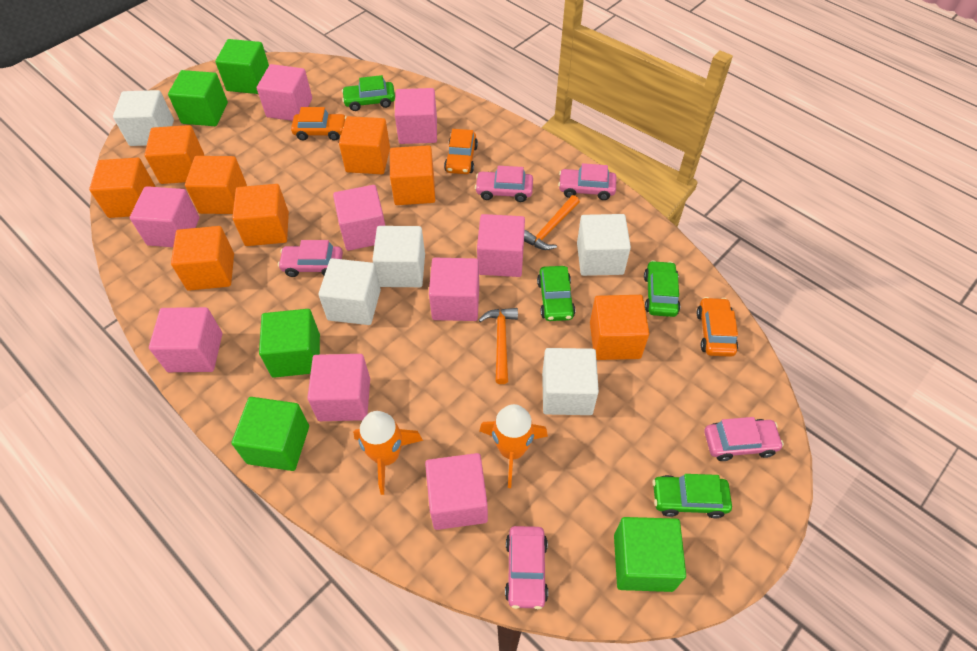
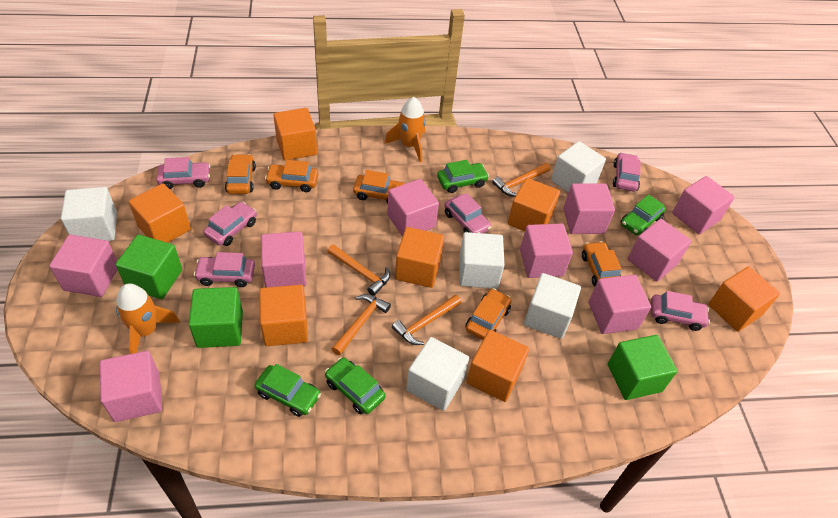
green cube: 5 -> 3
orange car: 3 -> 5
orange cube: 8 -> 7
orange hammer: 2 -> 4
pink car: 5 -> 6

